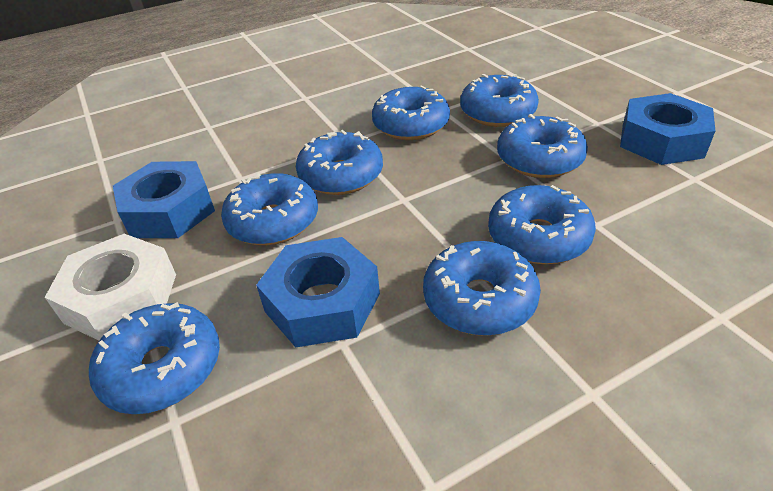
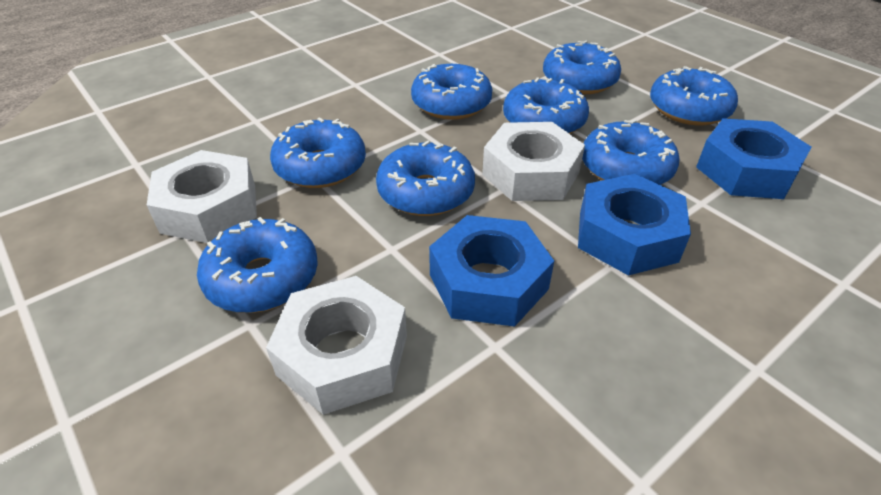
white nut: 1 -> 3

